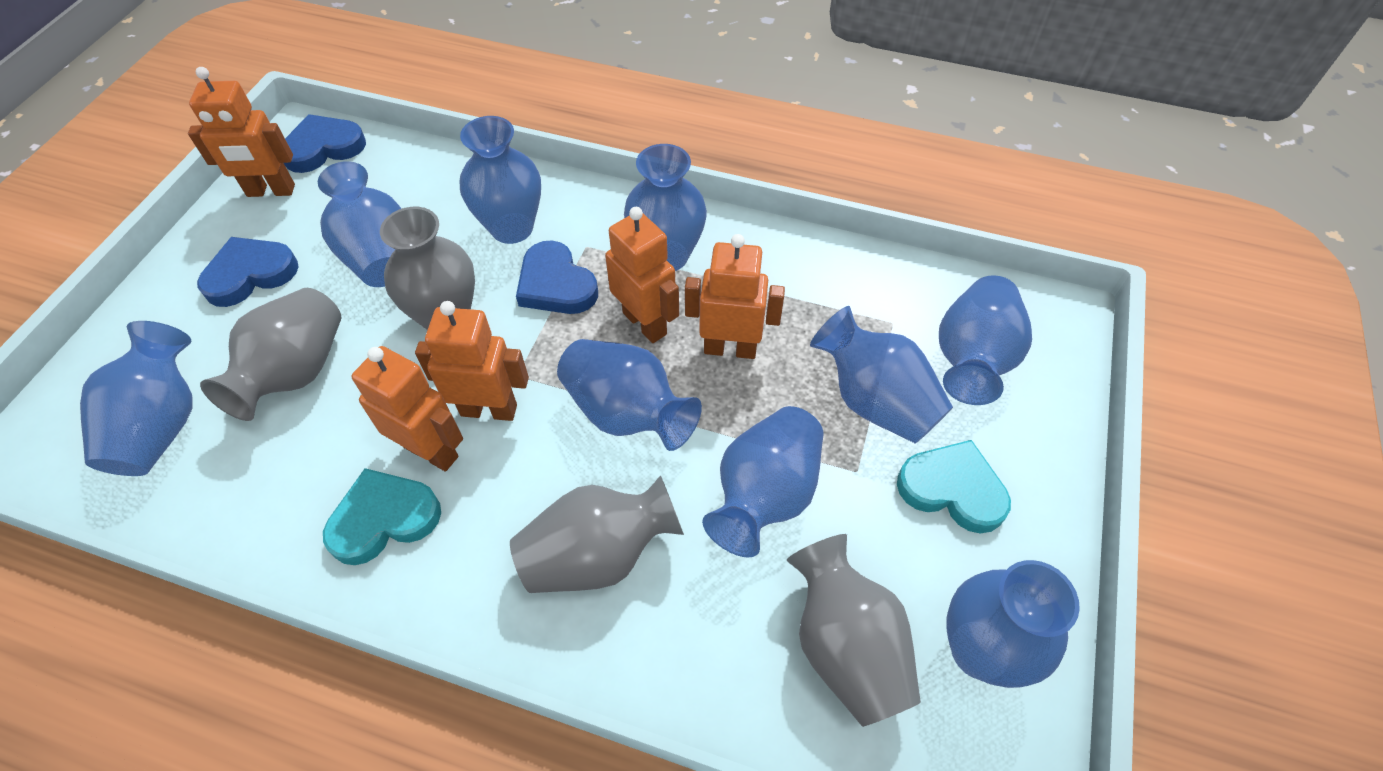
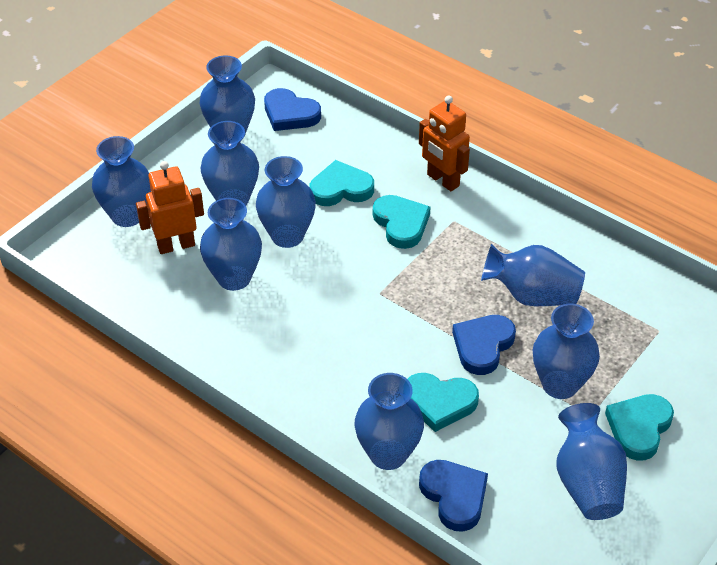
grey vase: 4 -> 0
orange robot: 5 -> 2
turquoise heart: 2 -> 4

